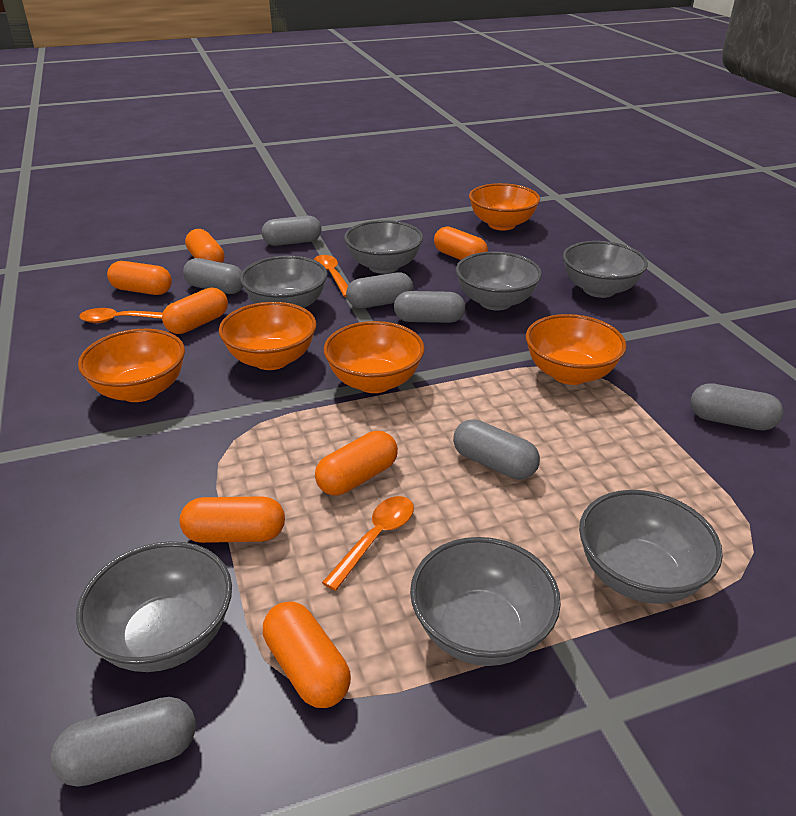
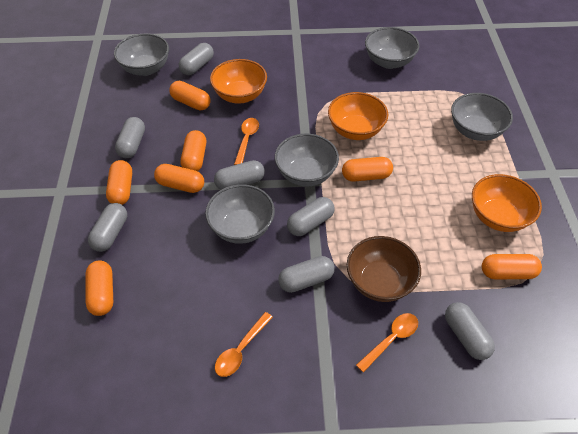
brown bowl: 0 -> 1
grey bowl: 7 -> 5
orange bowl: 5 -> 3

